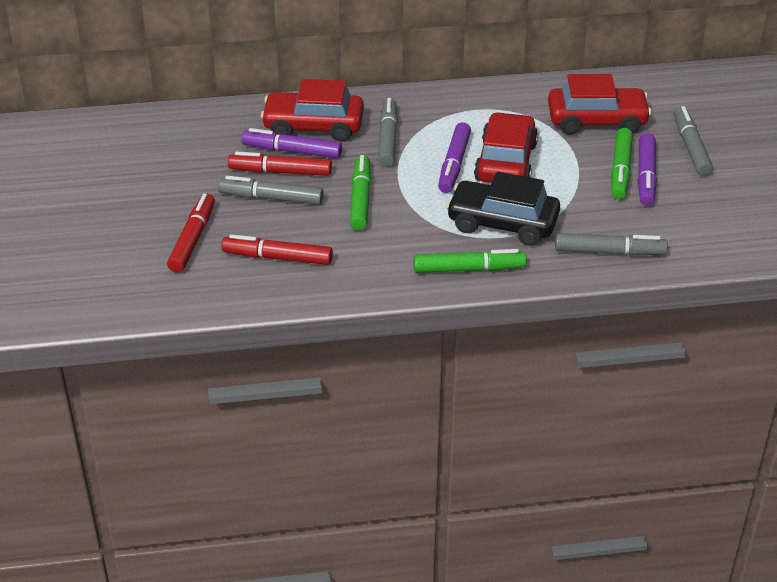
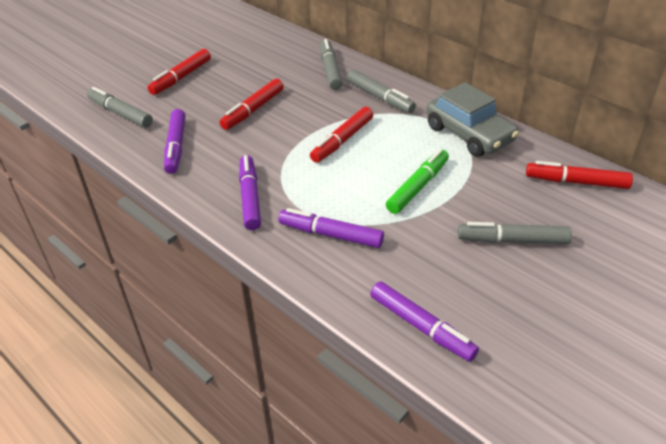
black car: 1 -> 0
green marker: 3 -> 1
grey car: 0 -> 1
purple marker: 3 -> 4
red car: 3 -> 0
red marker: 3 -> 4

